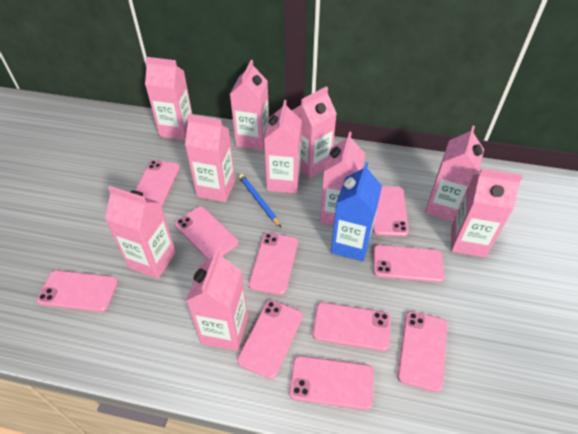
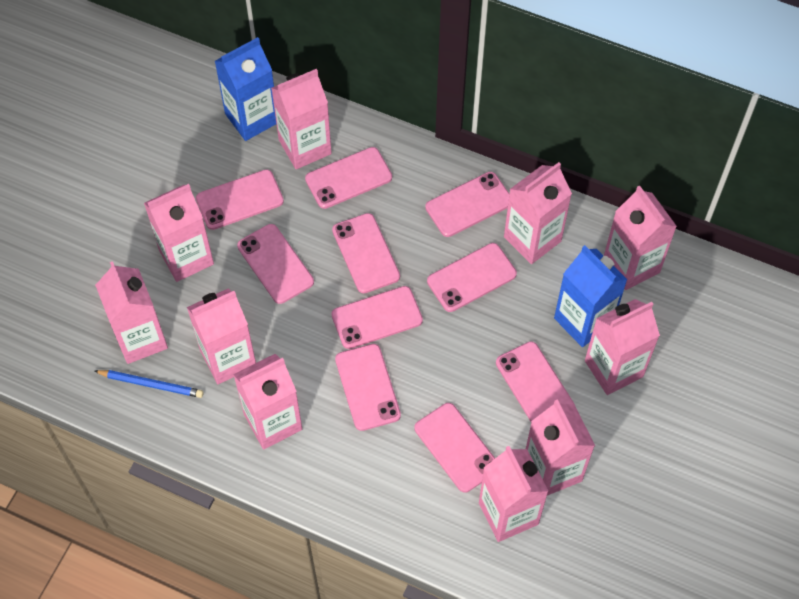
blue carton: 1 -> 2

